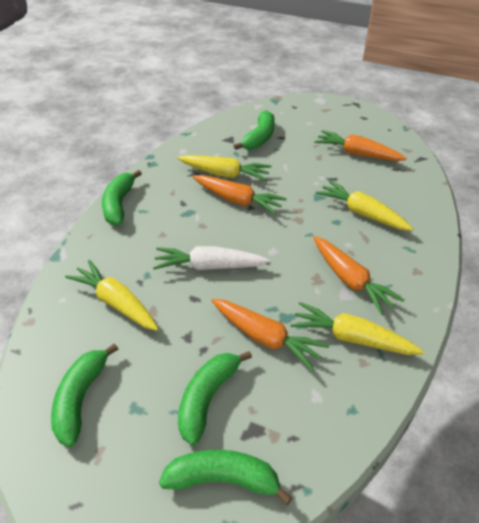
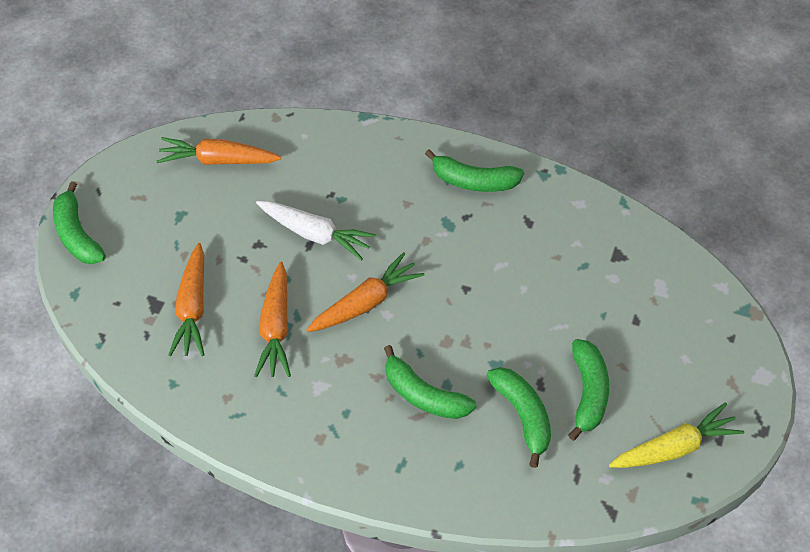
yellow carrot: 4 -> 1

